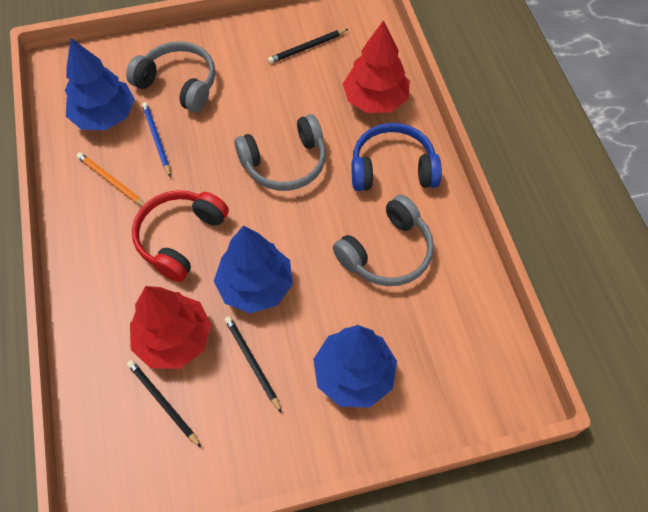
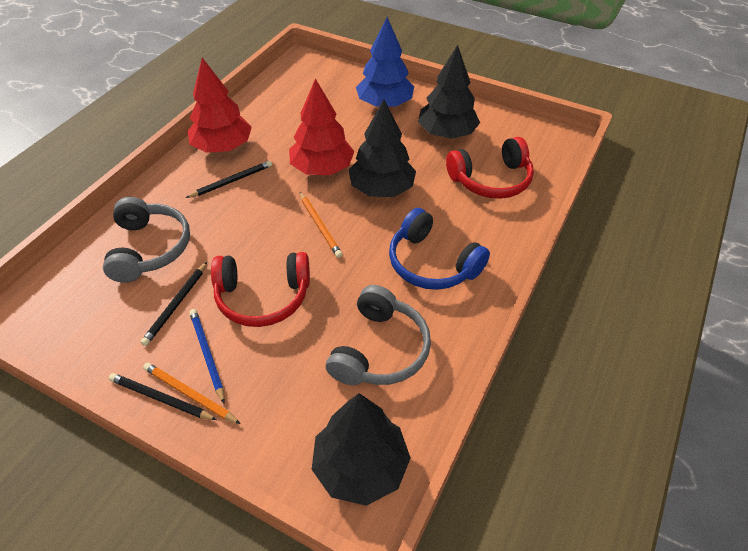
black tree: 0 -> 3
blue tree: 3 -> 1
grey headphones: 3 -> 2
orange pencil: 1 -> 2
red headphones: 1 -> 2

